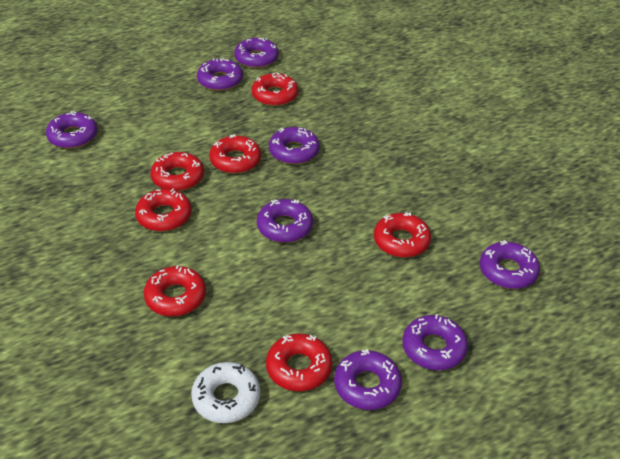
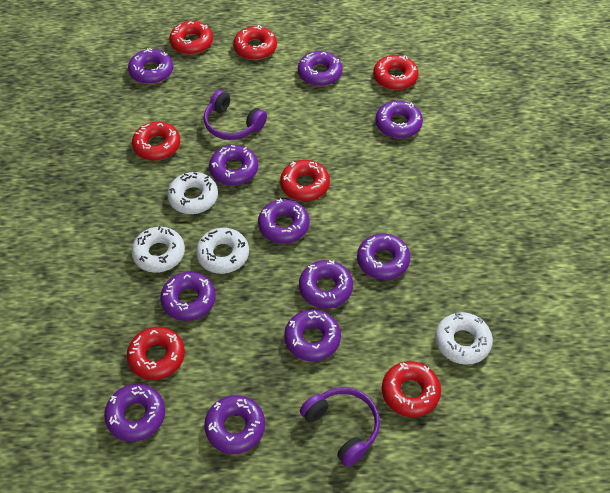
purple donut: 8 -> 11
purple headphones: 0 -> 2
white donut: 1 -> 4

